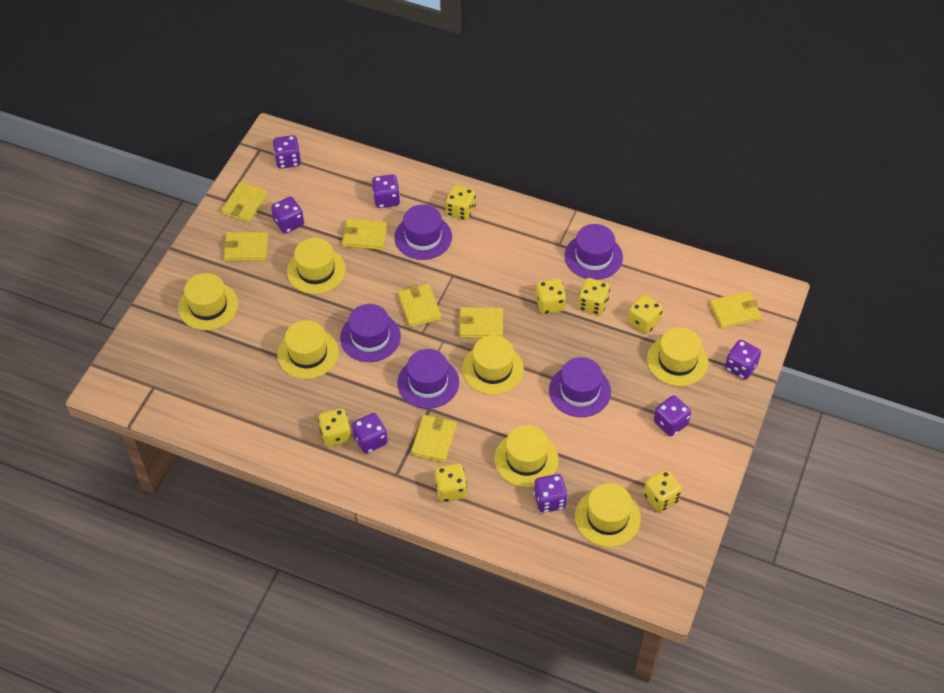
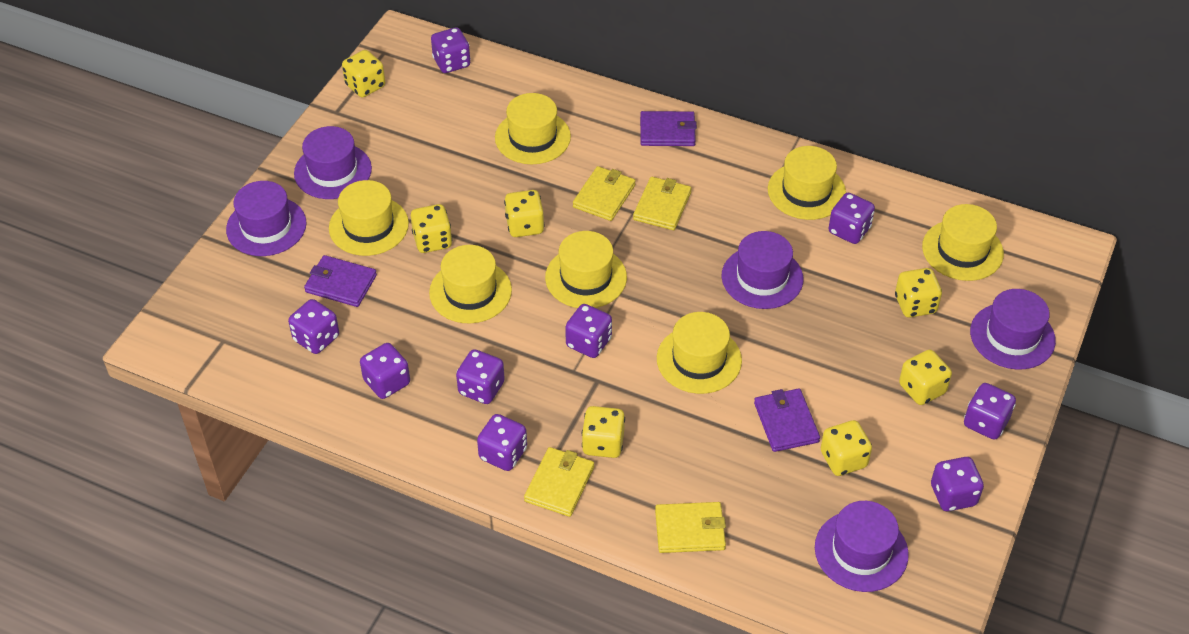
purple dice: 7 -> 9
purple wallet: 0 -> 3
yellow wallet: 7 -> 4

